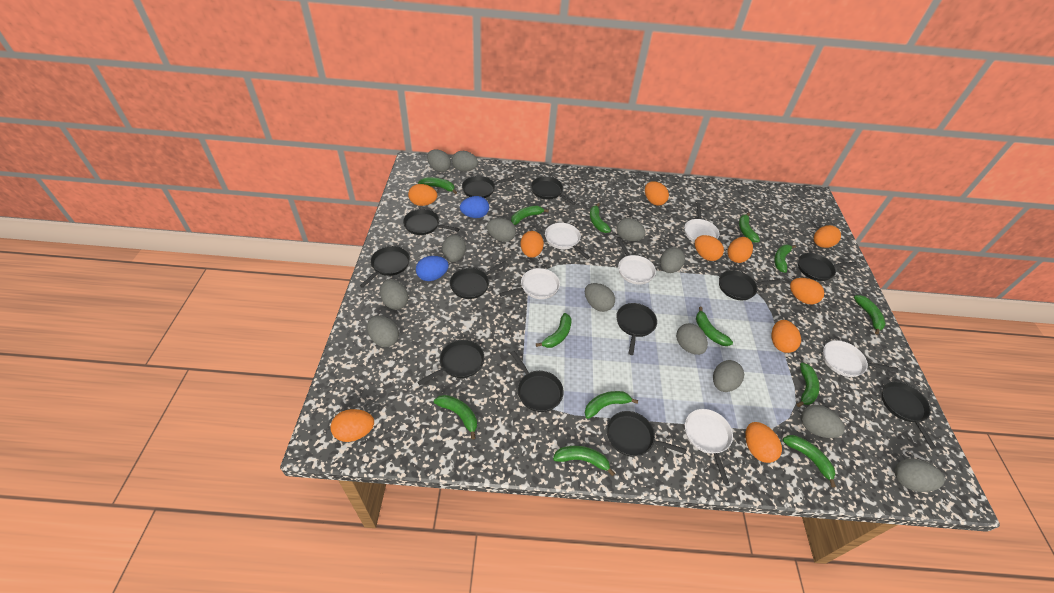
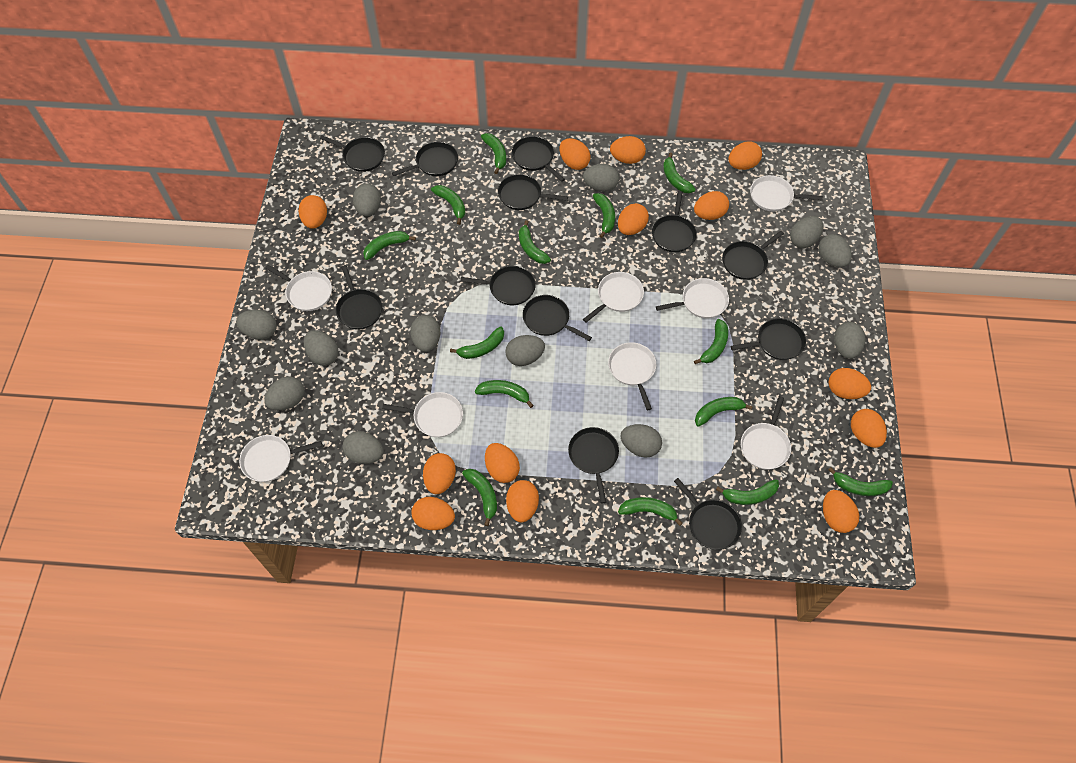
blue egg: 2 -> 0
green banana: 13 -> 14
grey egg: 13 -> 12
orange egg: 10 -> 13
white pan: 6 -> 8

